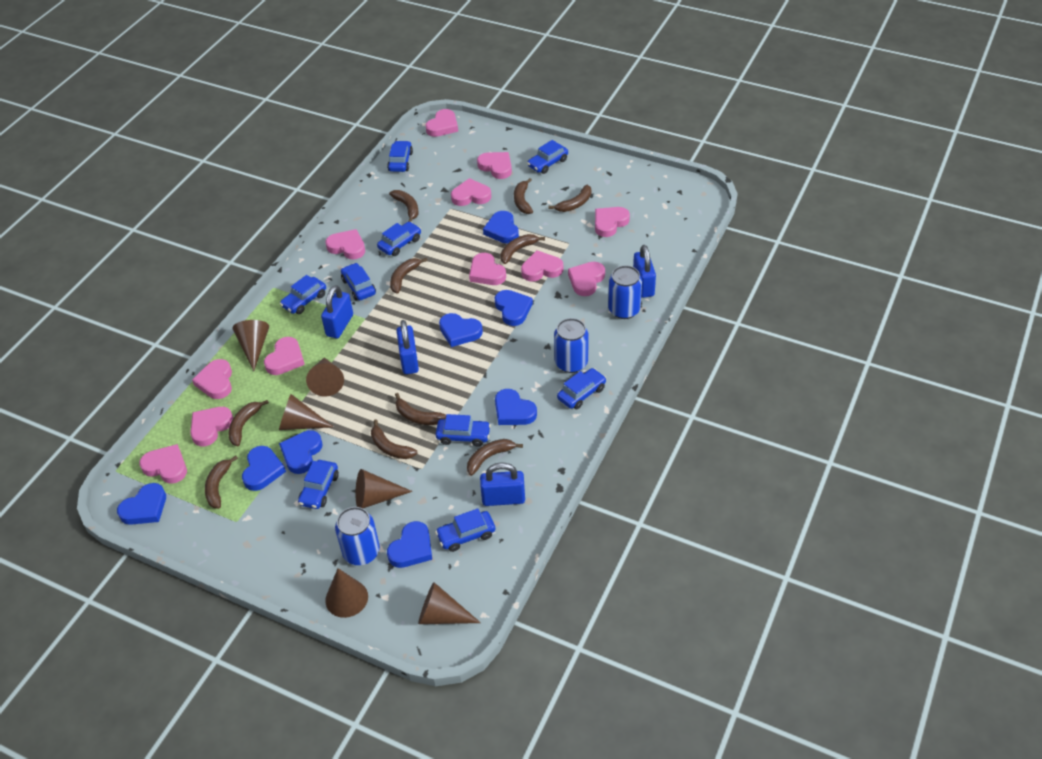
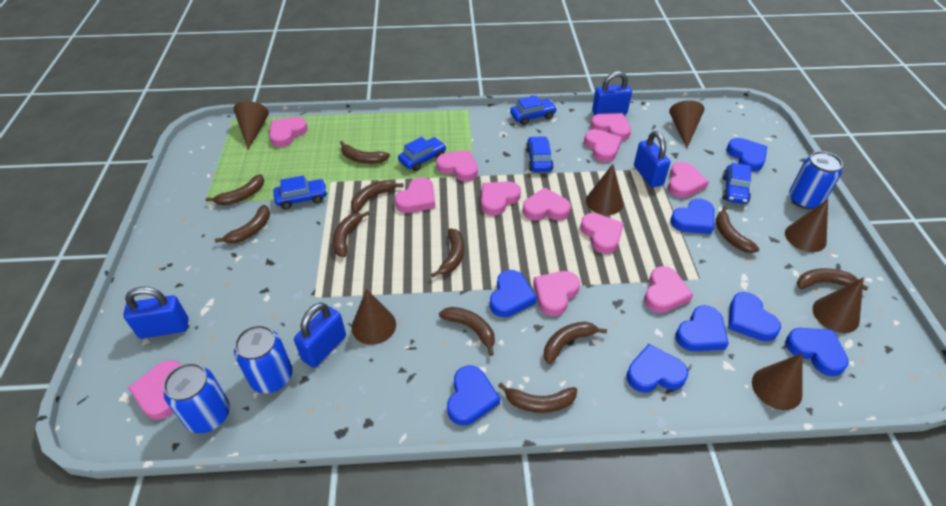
blue car: 9 -> 5
brown banana: 10 -> 11
brown cone: 6 -> 7

